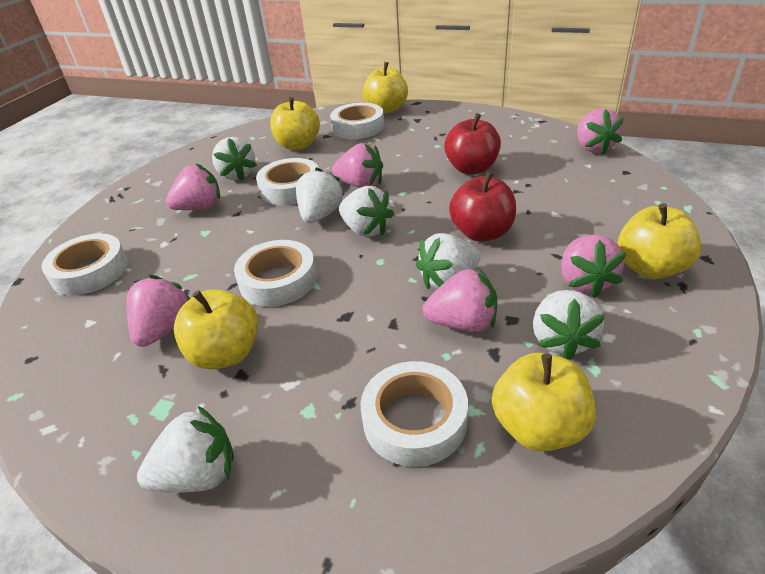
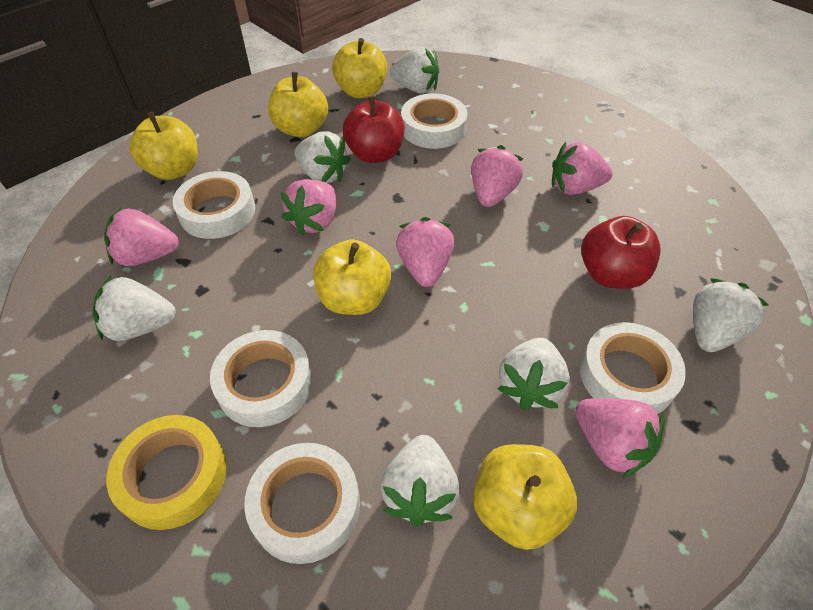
yellow tape: 0 -> 1

